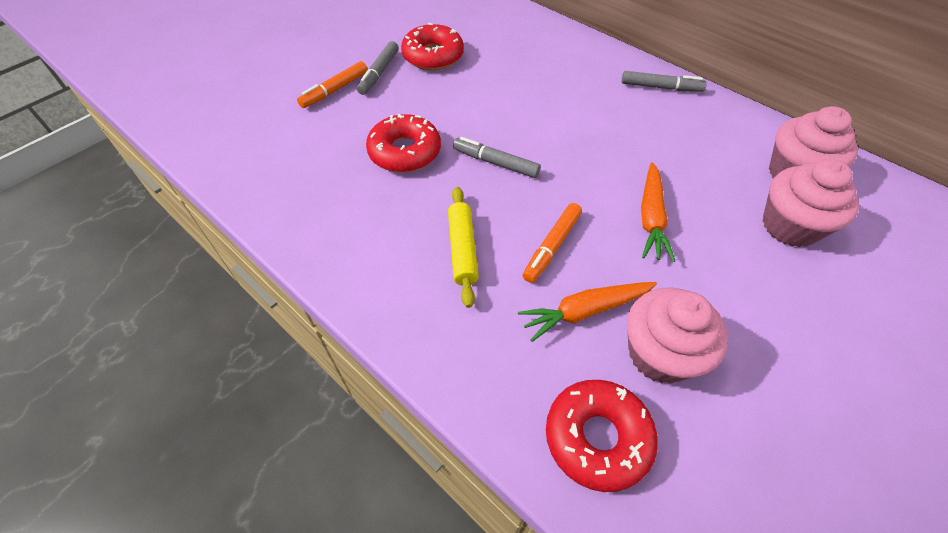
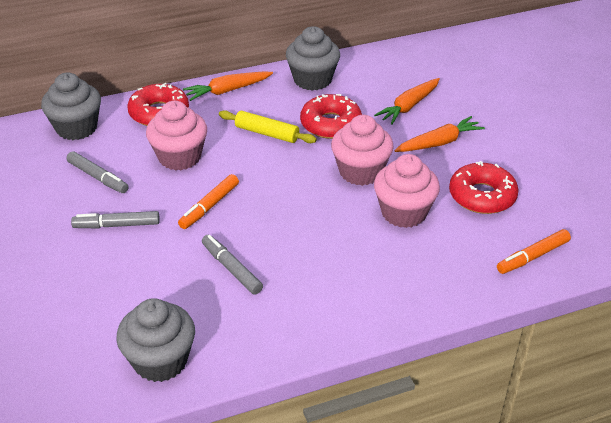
grey cupcake: 0 -> 3
orange carrot: 2 -> 3

